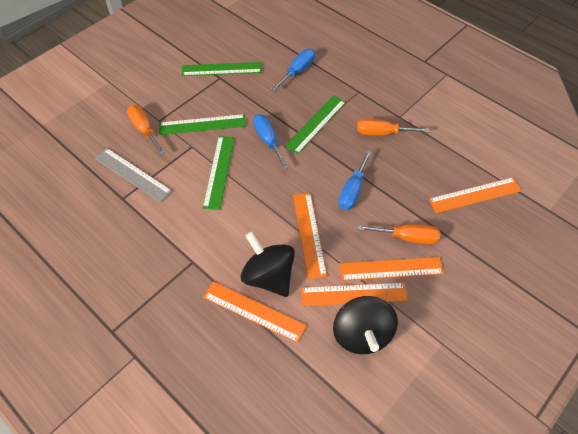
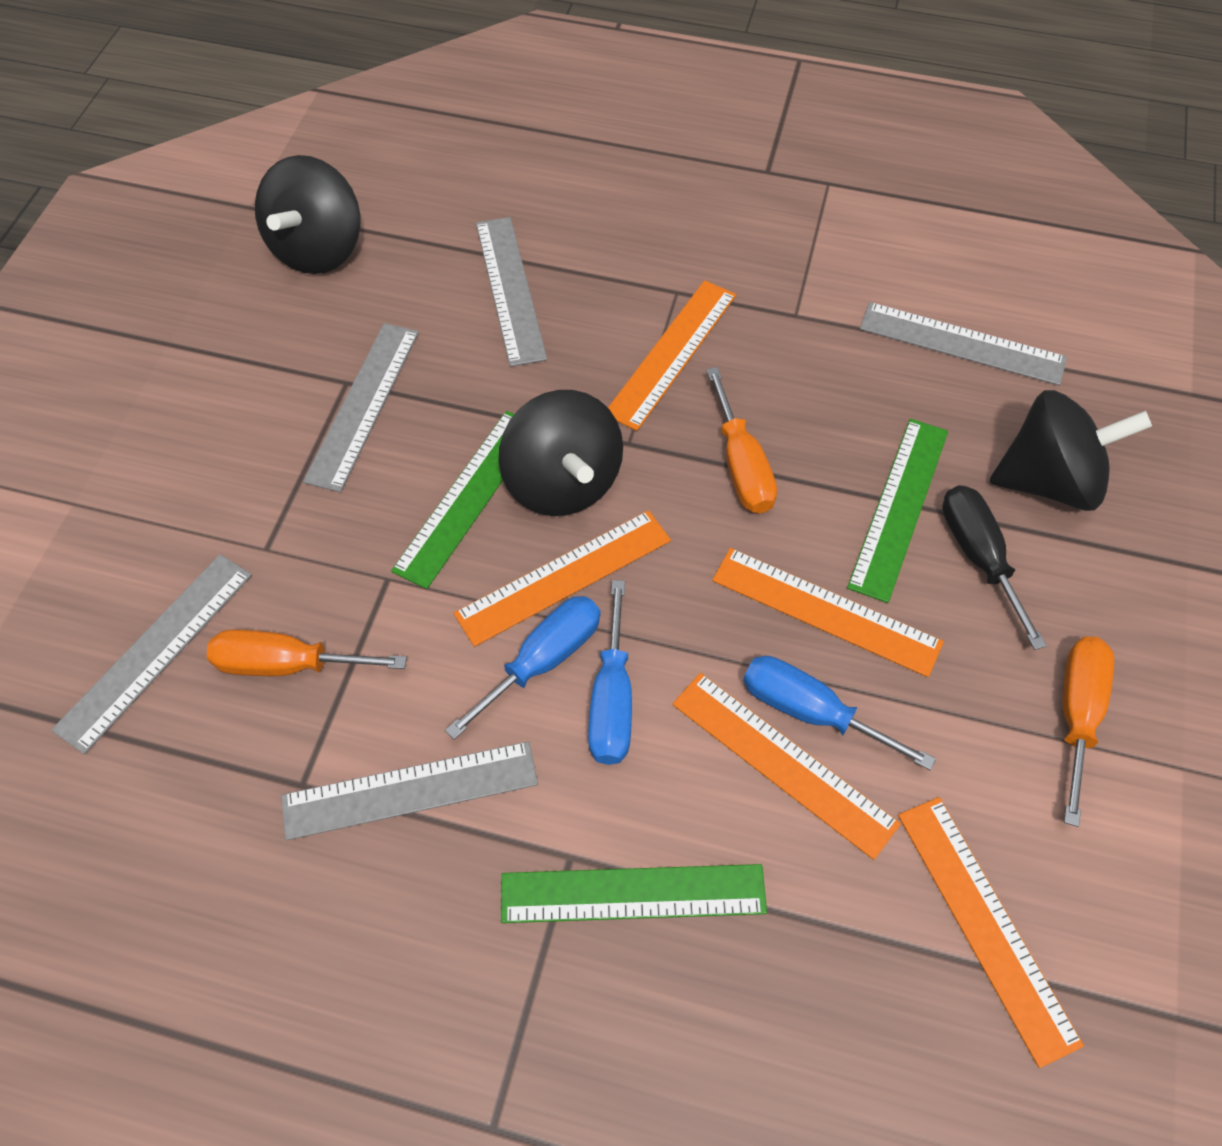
black screwdriver: 0 -> 1
black spinning top: 2 -> 3
green ruler: 4 -> 3
grey ruler: 1 -> 5

